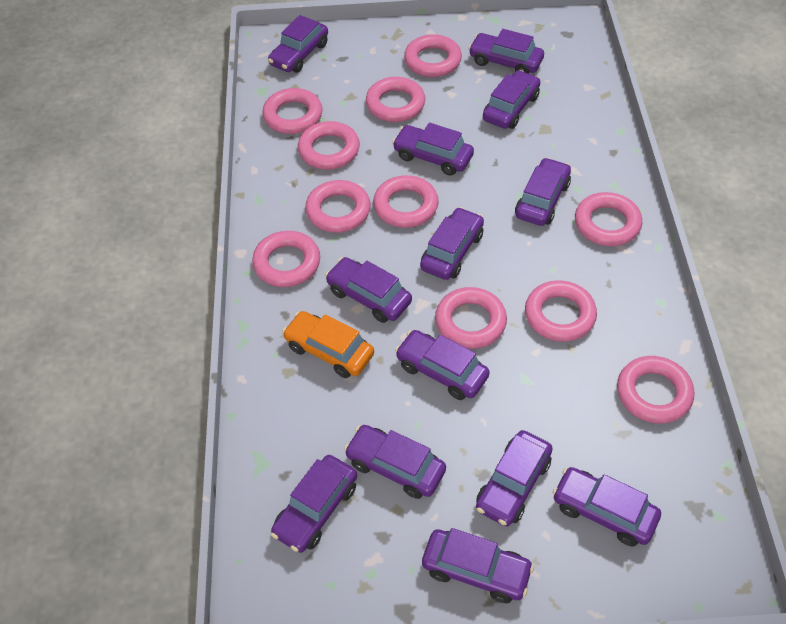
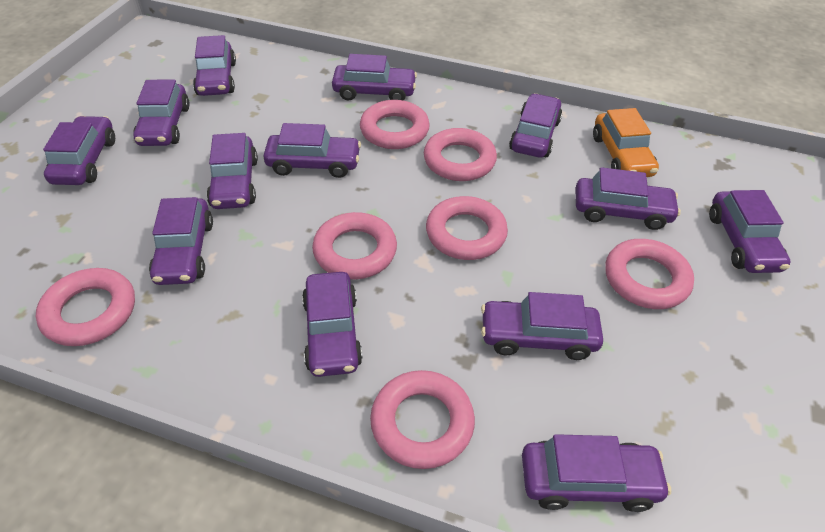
pink ring: 11 -> 7

